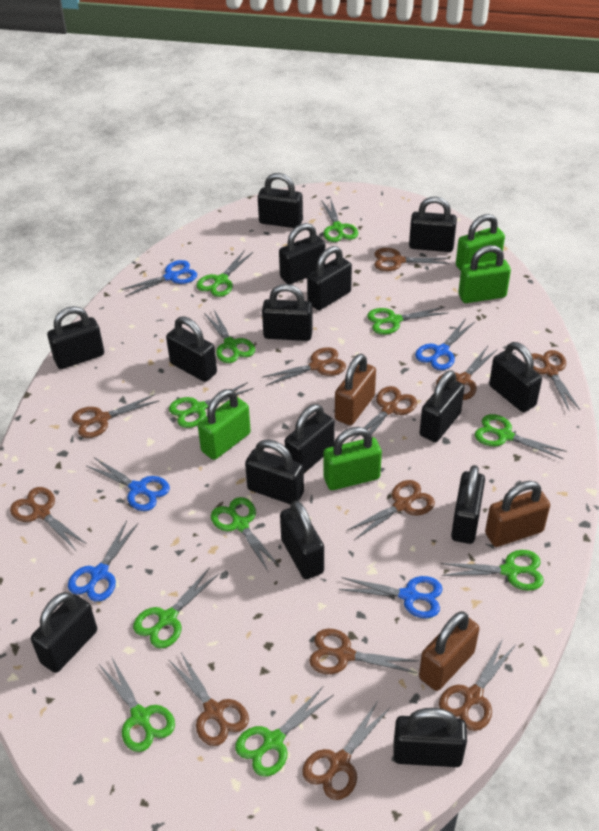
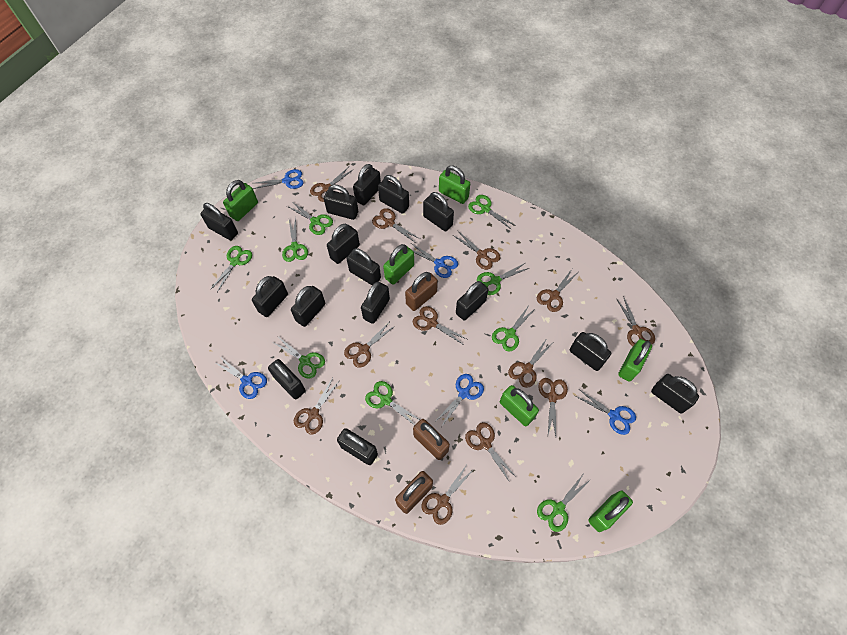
green padlock: 4 -> 6
green scissors: 11 -> 9

